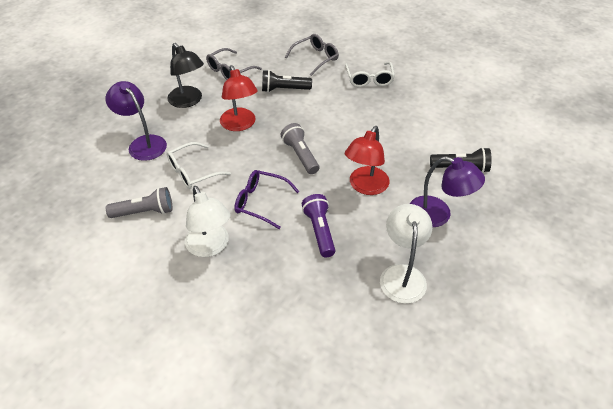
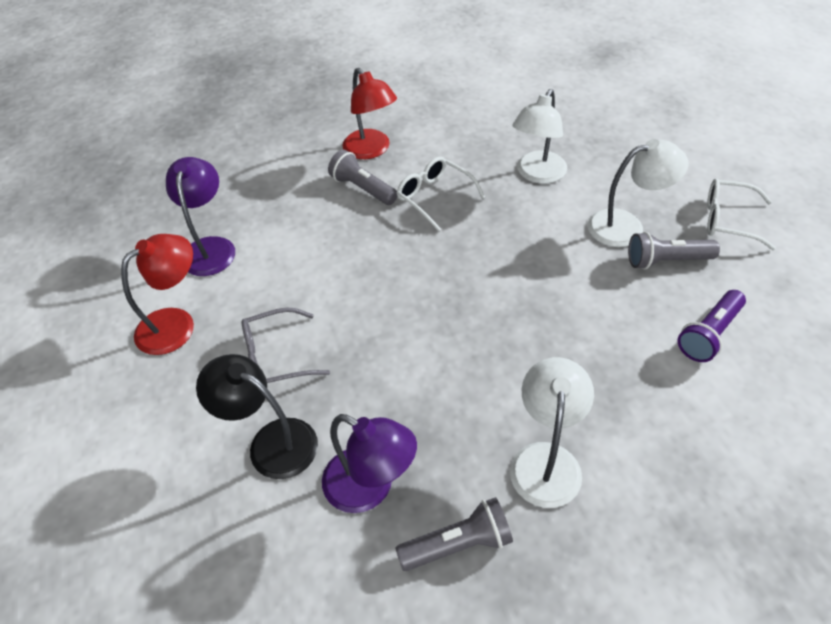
black flashlight: 2 -> 0
grey flashlight: 2 -> 3
grey glasses: 2 -> 1
purple glasses: 1 -> 0
white lamp: 2 -> 3

